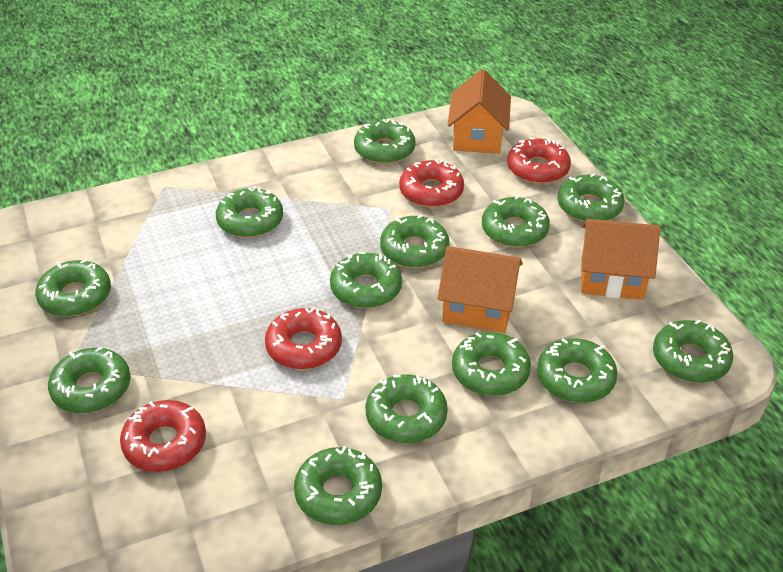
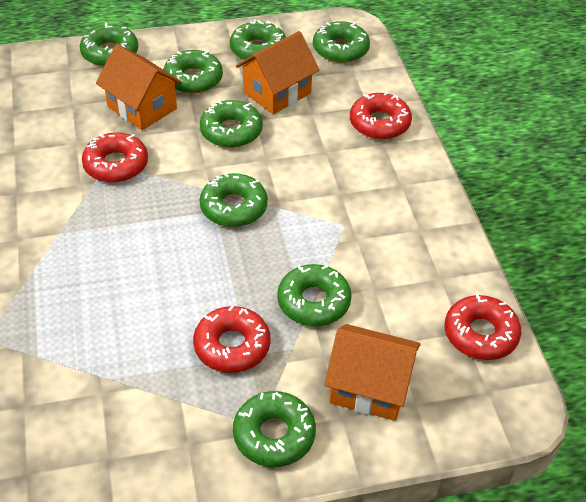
green donut: 13 -> 8

